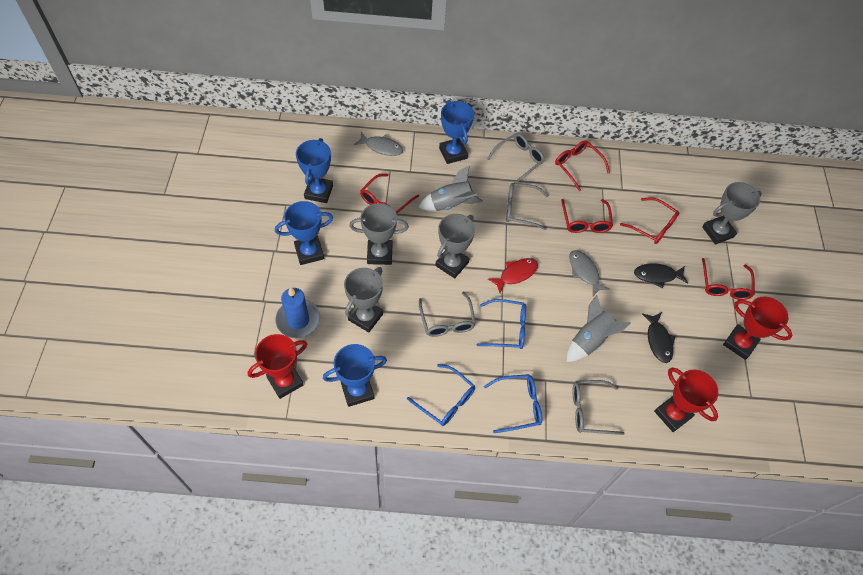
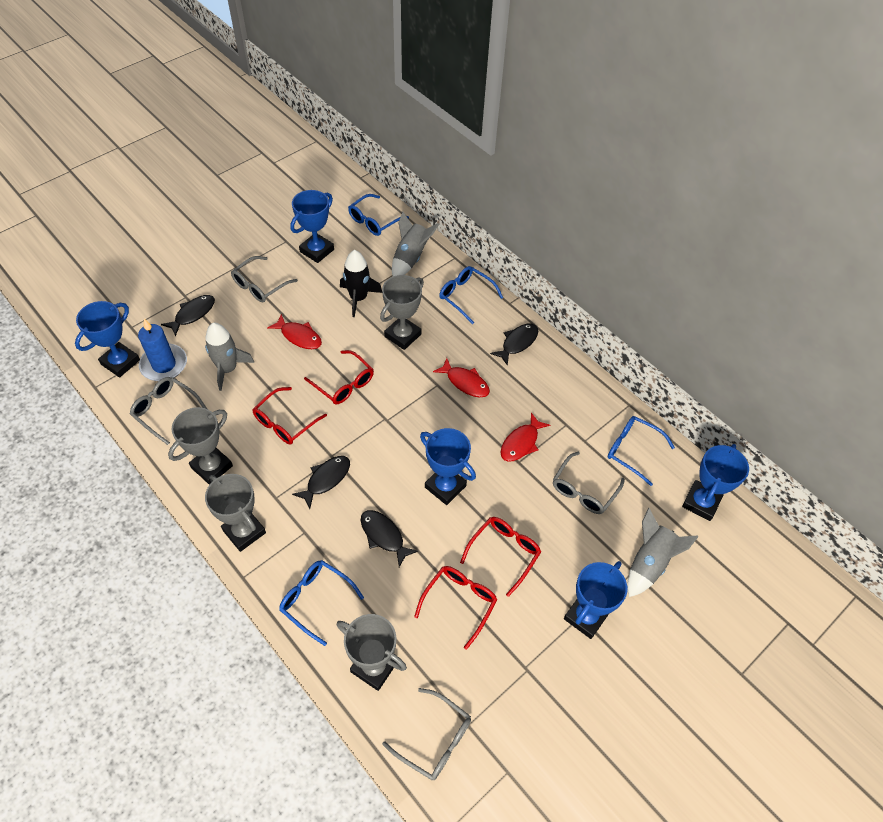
black fish: 2 -> 4
black rocket: 0 -> 1
blue glasses: 3 -> 4
blue trophy: 4 -> 5
grey fish: 2 -> 0
grey rocket: 2 -> 3
red fish: 1 -> 3
red glasses: 5 -> 4
red trophy: 3 -> 0

